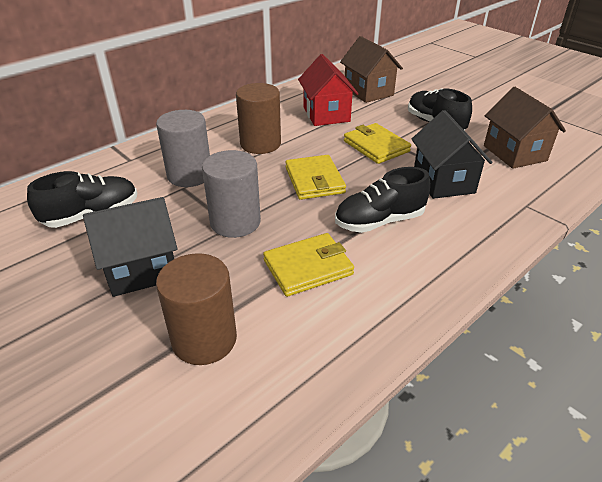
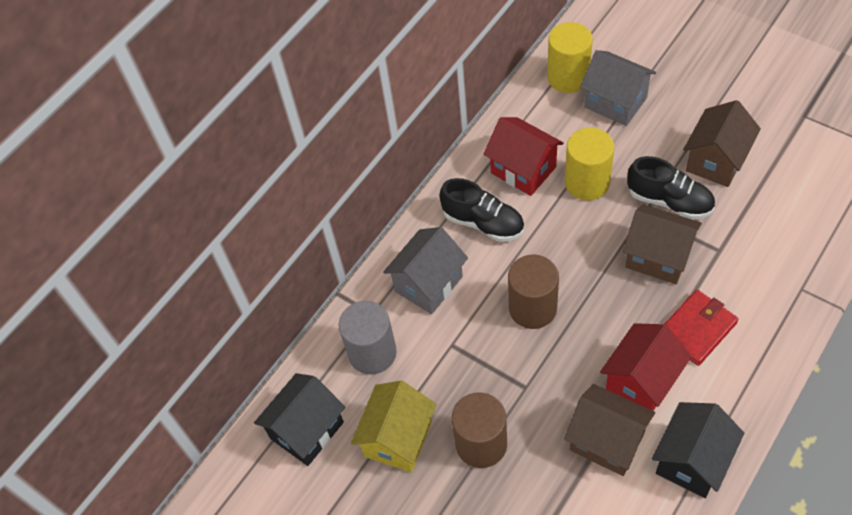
black shoe: 3 -> 2
brown house: 2 -> 3
grey cylinder: 2 -> 1
grey house: 0 -> 2
red house: 1 -> 2
red wallet: 0 -> 1
yellow cylinder: 0 -> 2
yellow house: 0 -> 1
yellow wallet: 3 -> 0

